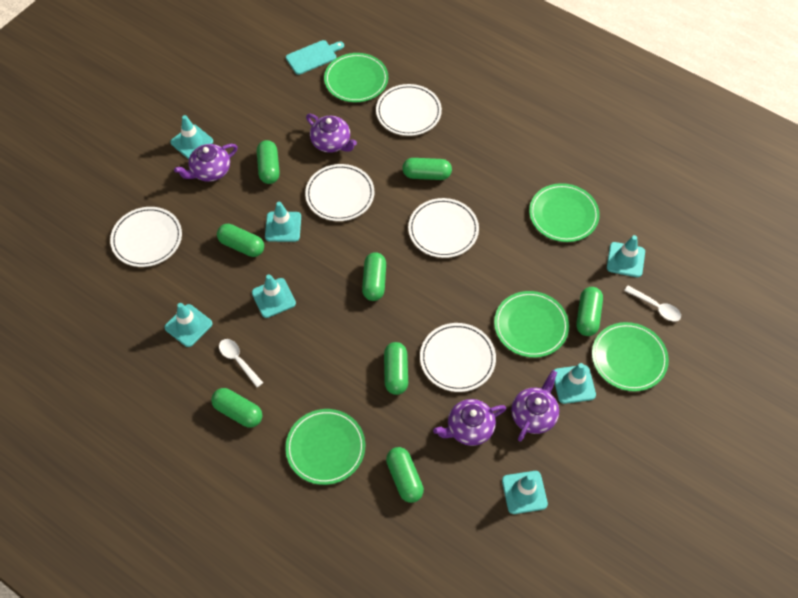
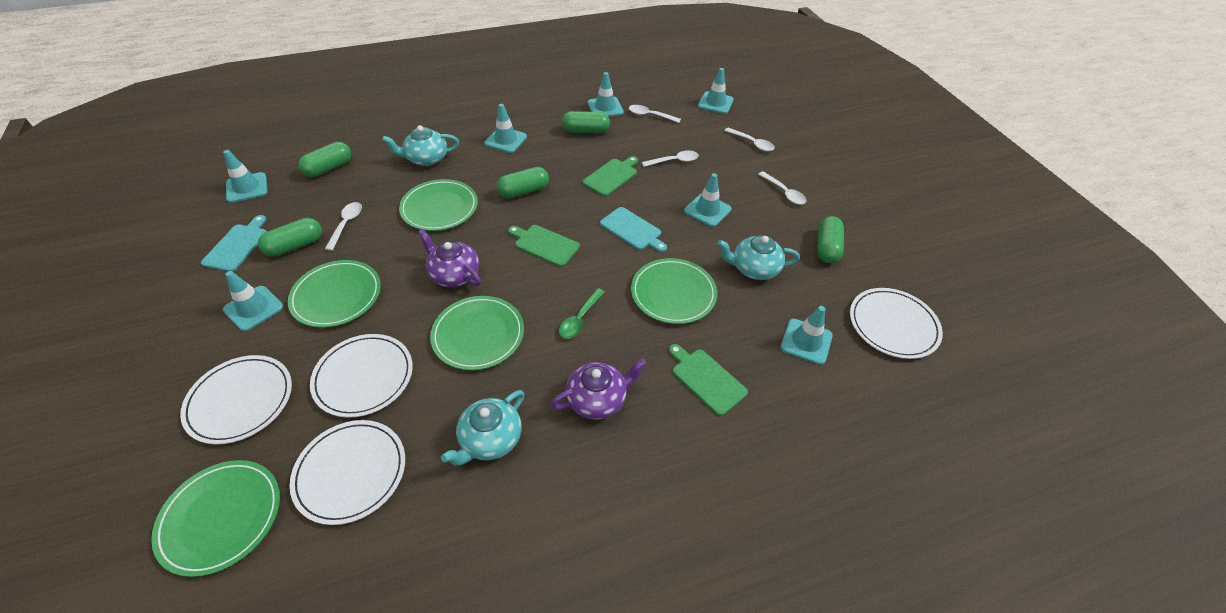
green capsule: 8 -> 5
green cutting board: 0 -> 3
green spoon: 0 -> 1
purple teapot: 4 -> 2
turquoise cutting board: 1 -> 2
turquoise teapot: 0 -> 3
white plate: 5 -> 4
white spoon: 2 -> 5

